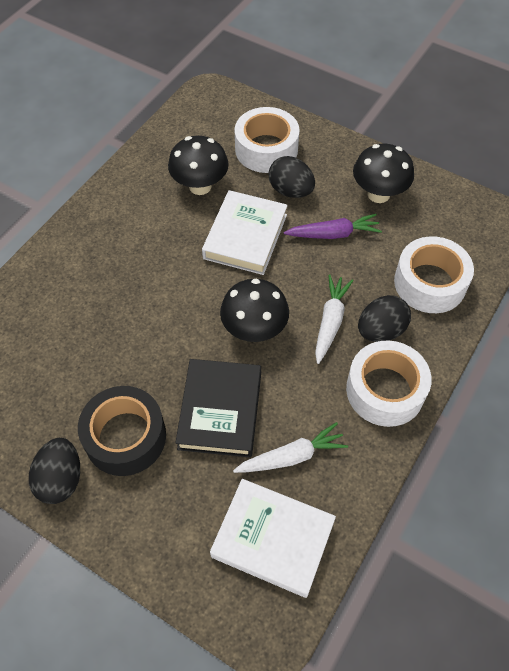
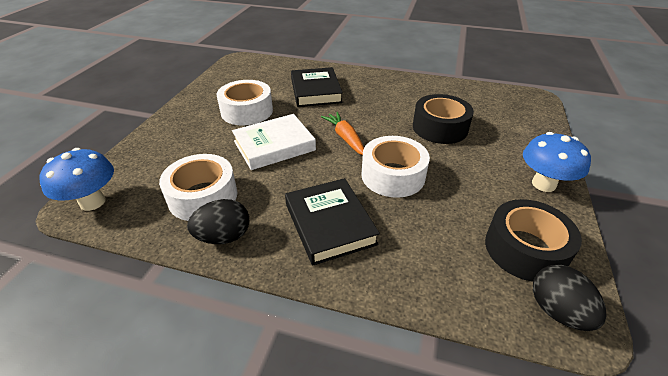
black book: 1 -> 2
black egg: 3 -> 2
black mushroom: 3 -> 0
black tape: 1 -> 2
blue mushroom: 0 -> 2
orange carrot: 0 -> 1
purple carrot: 1 -> 0
white book: 2 -> 1
white carrot: 2 -> 0

